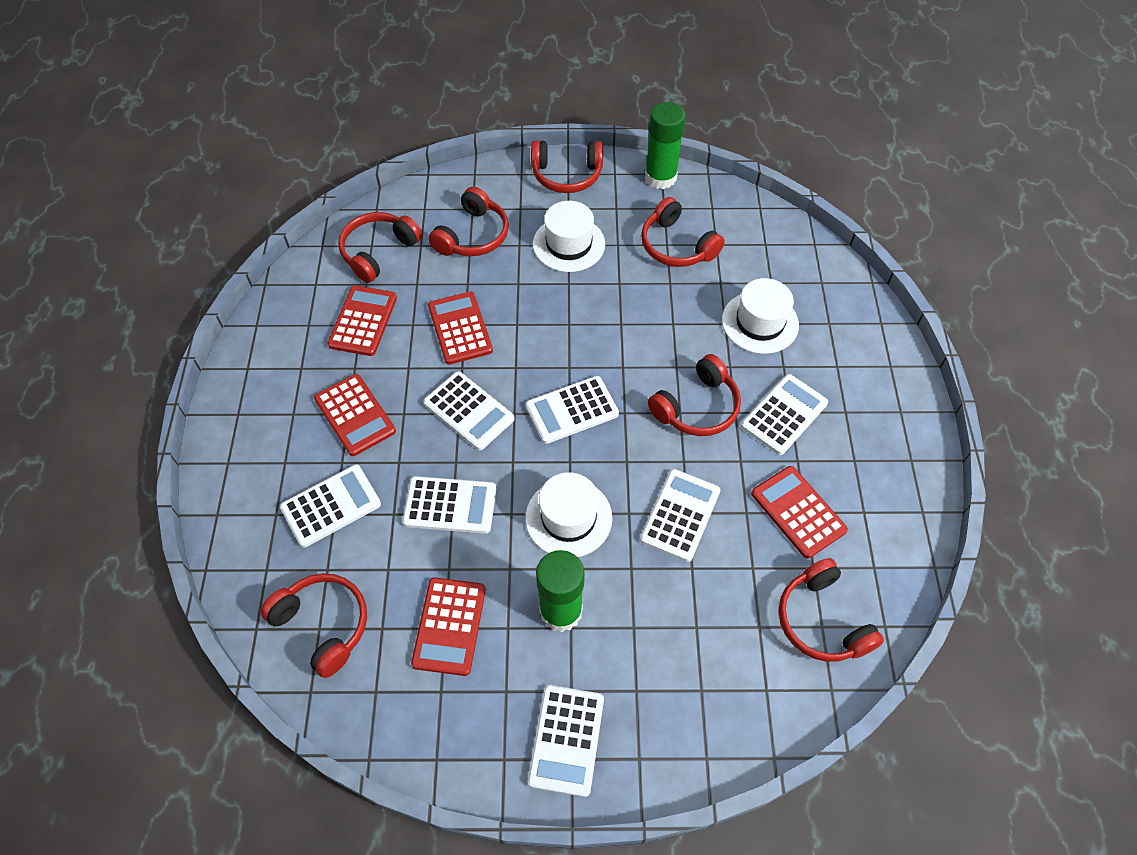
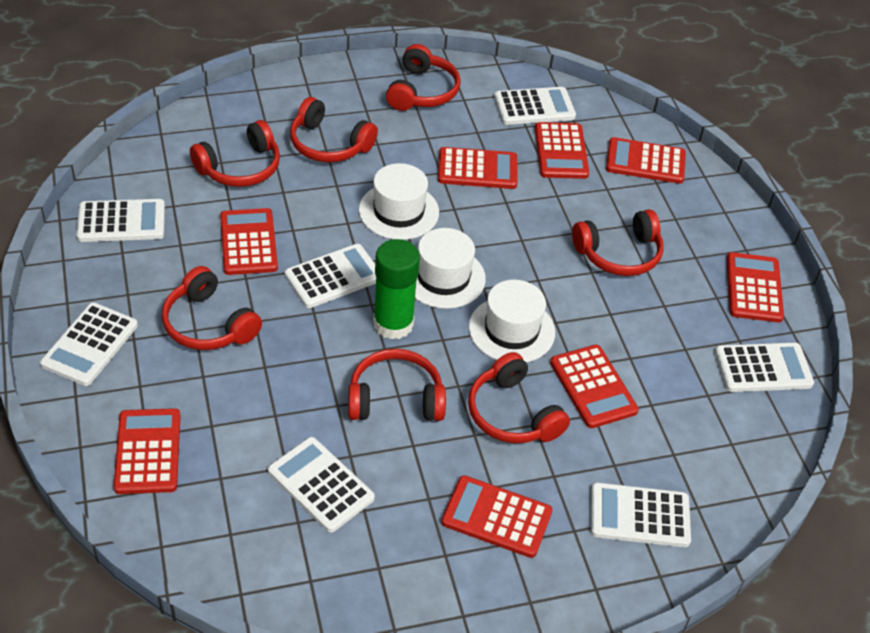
green glue stick: 2 -> 1
red calculator: 5 -> 8

